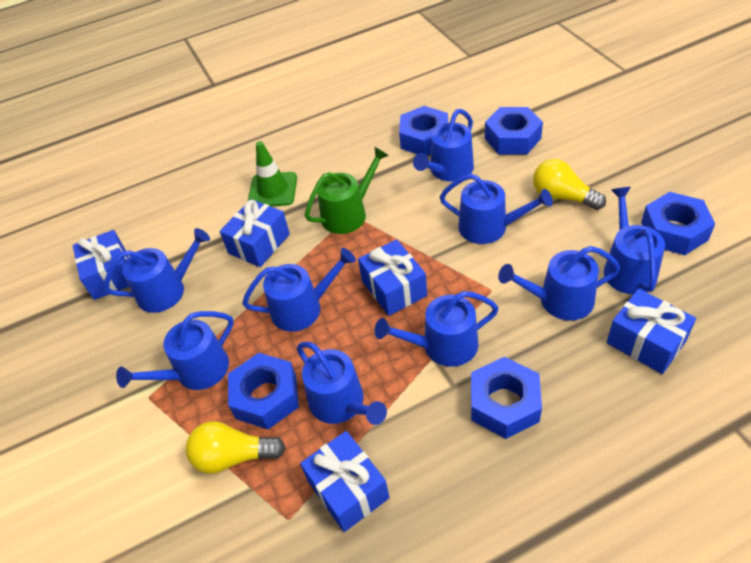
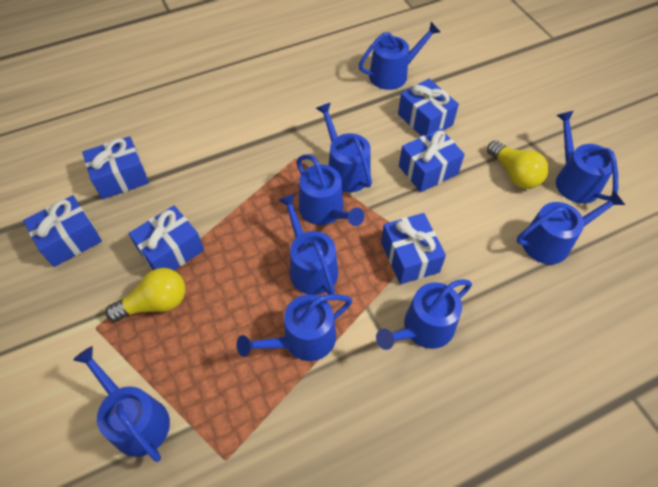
blue gift: 5 -> 6
blue nut: 5 -> 0
green traffic cone: 1 -> 0
green watering can: 1 -> 0

